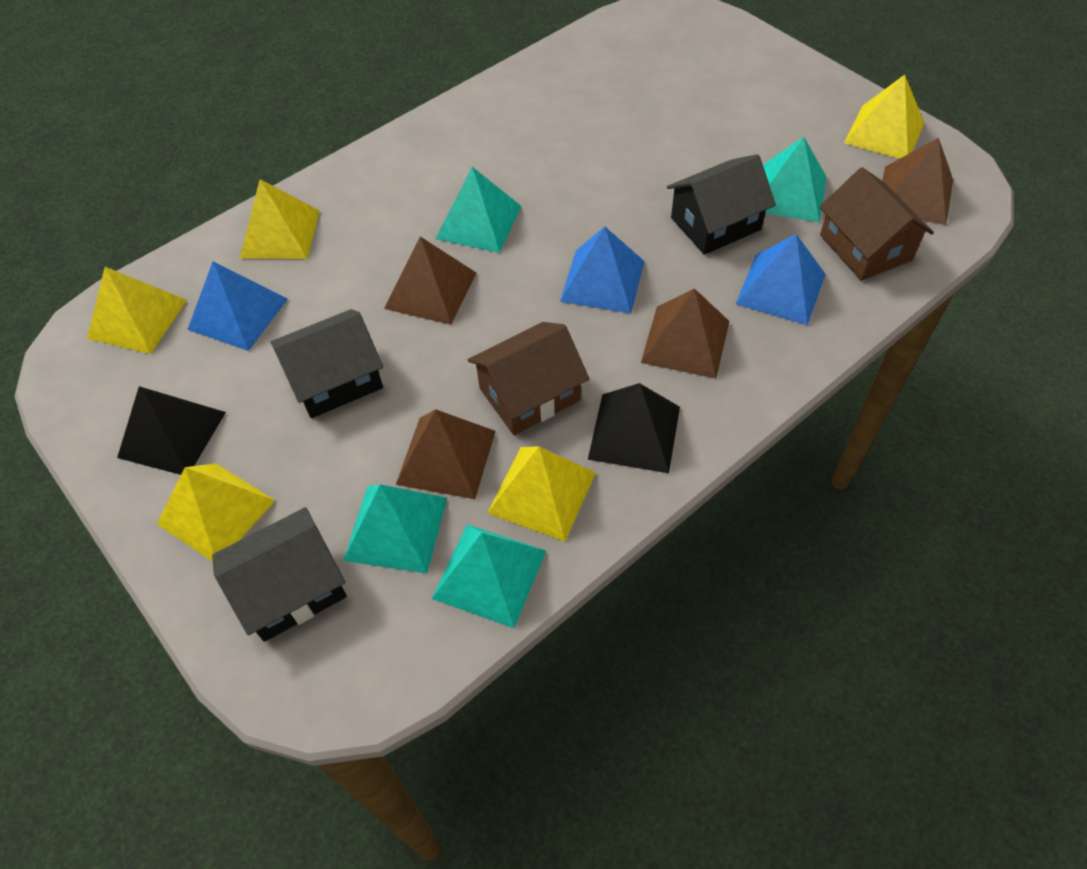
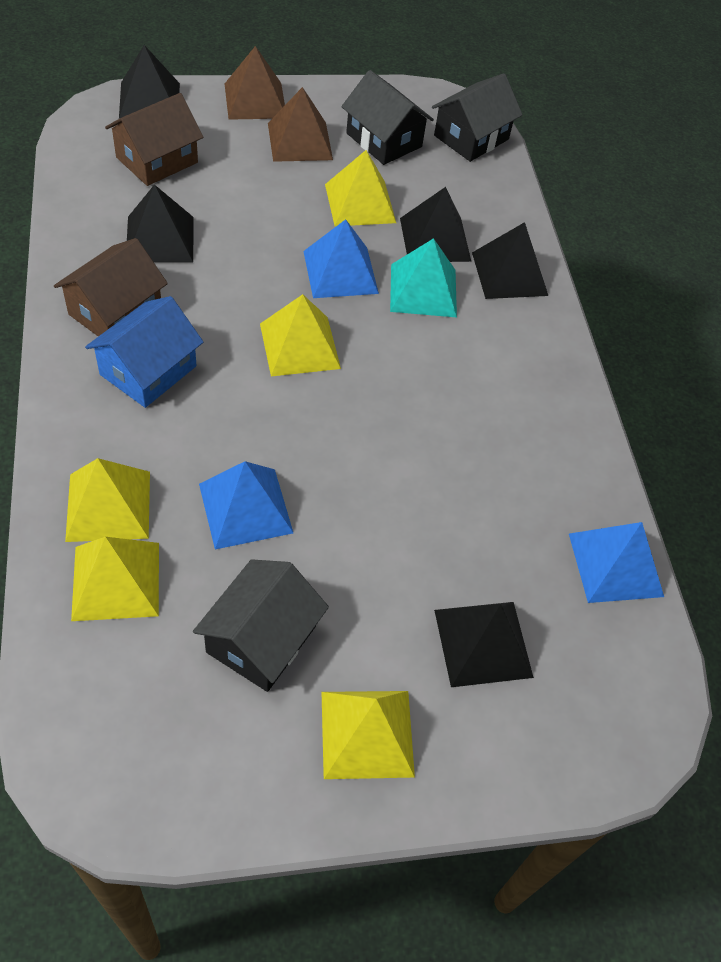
black pyramid: 2 -> 5
blue house: 0 -> 1
brown pyramid: 4 -> 2
turquoise pyramid: 4 -> 1

